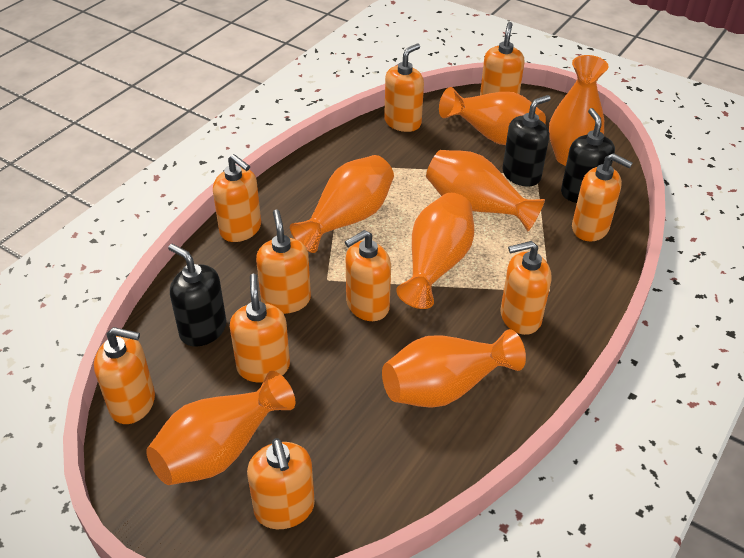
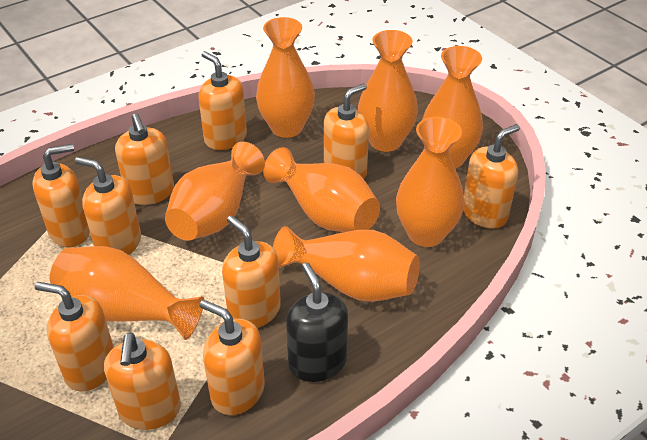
black soap dispenser: 3 -> 1
orange vase: 7 -> 8

